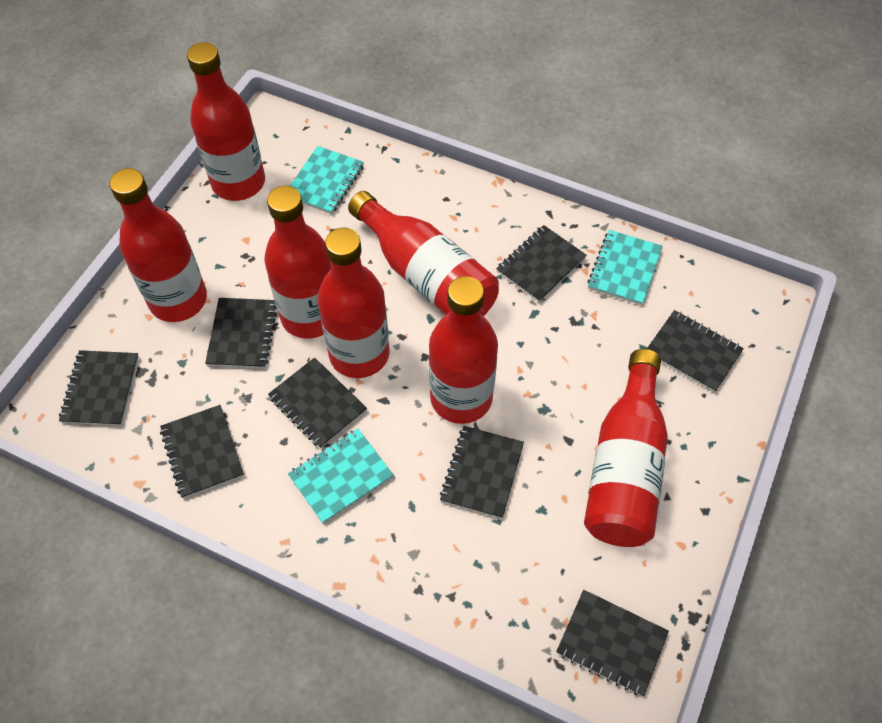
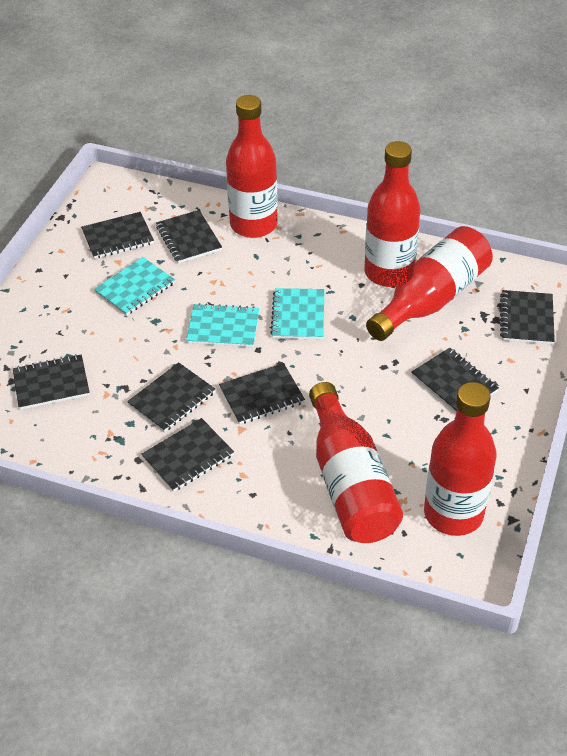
red bottle: 7 -> 5

